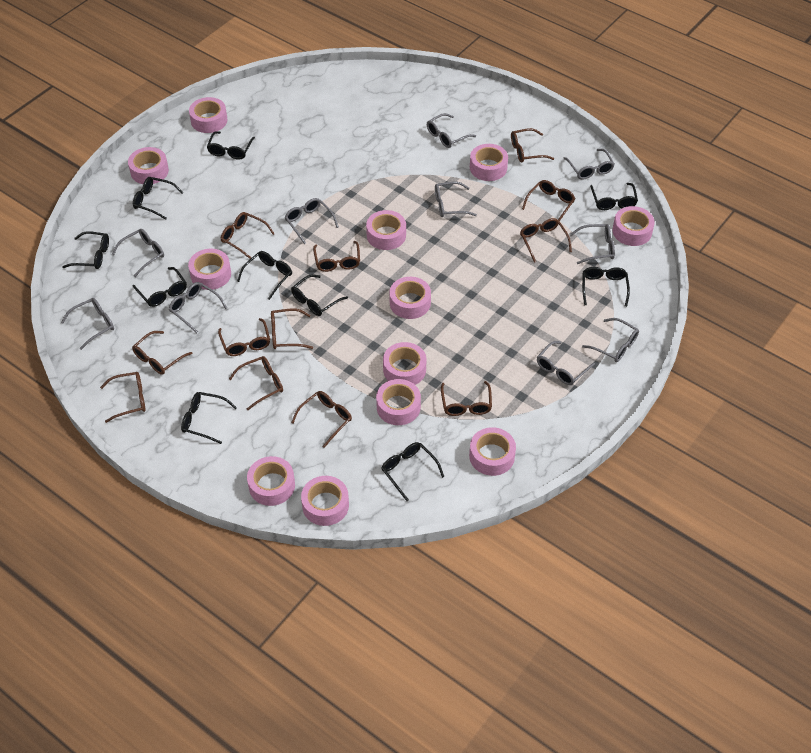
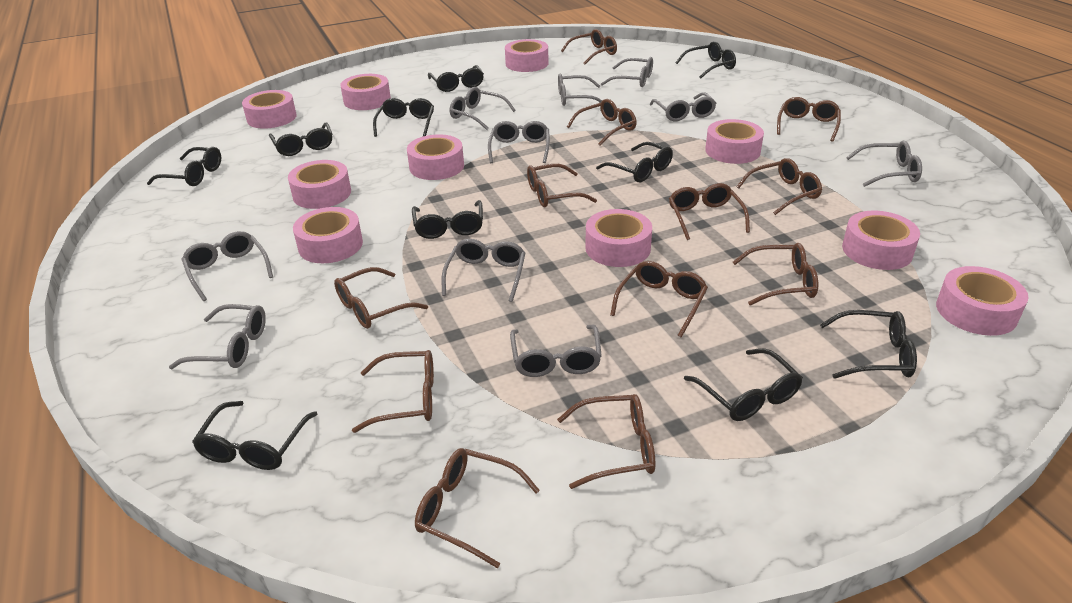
pink tape: 12 -> 10

